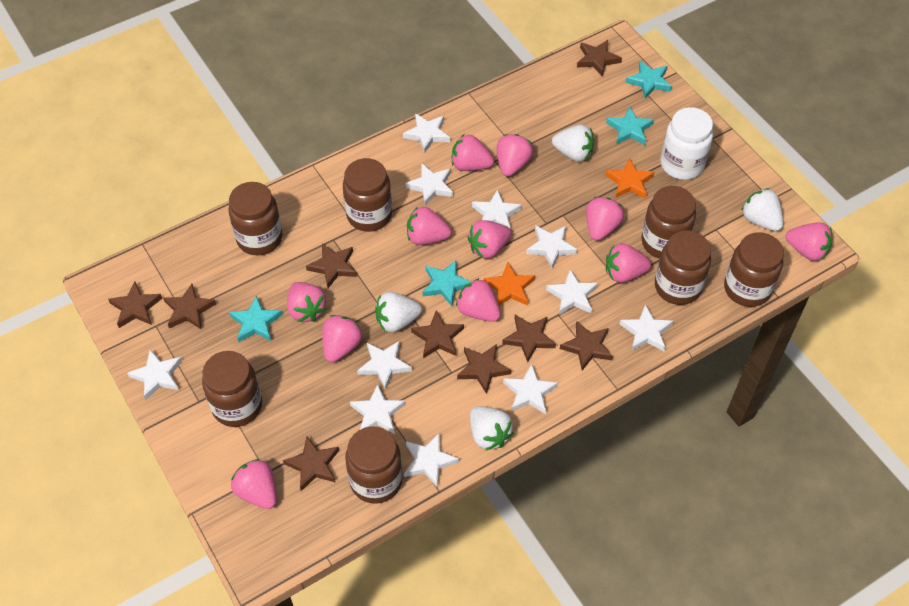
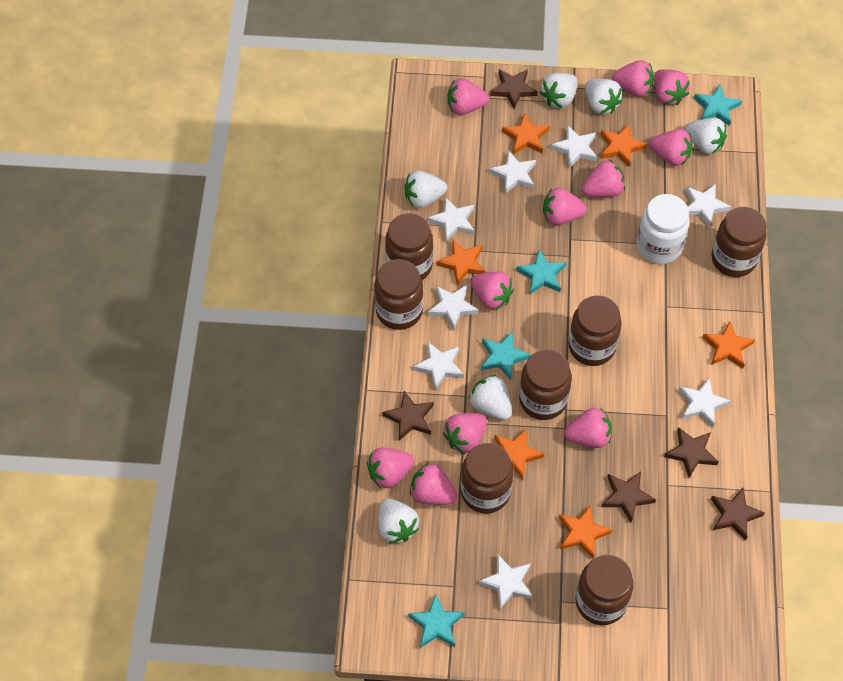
brown star: 9 -> 5
orange star: 2 -> 6
white star: 11 -> 8
white strawberry: 4 -> 6

